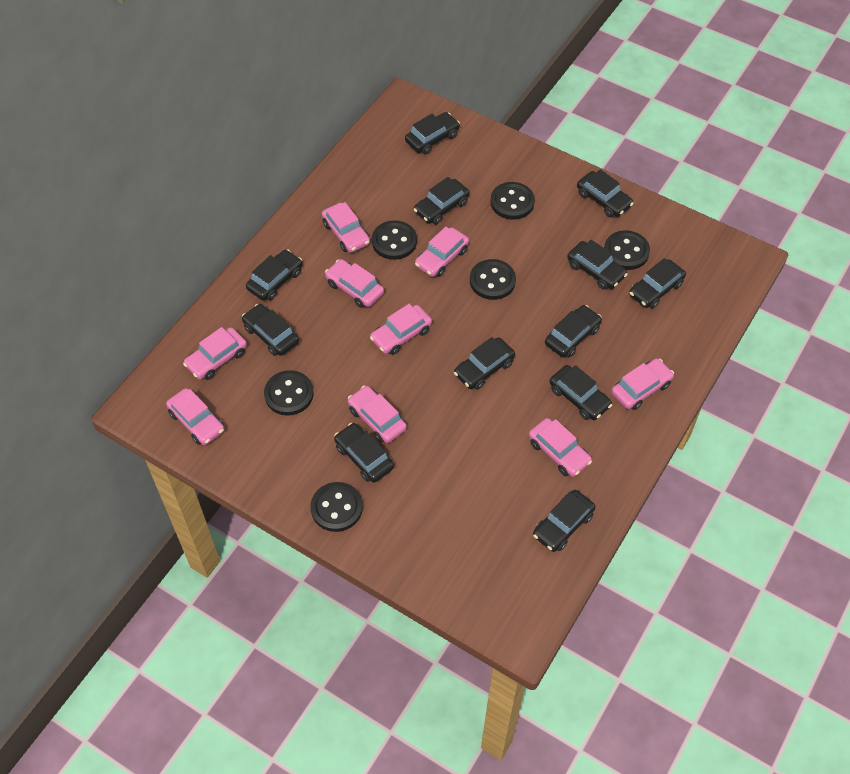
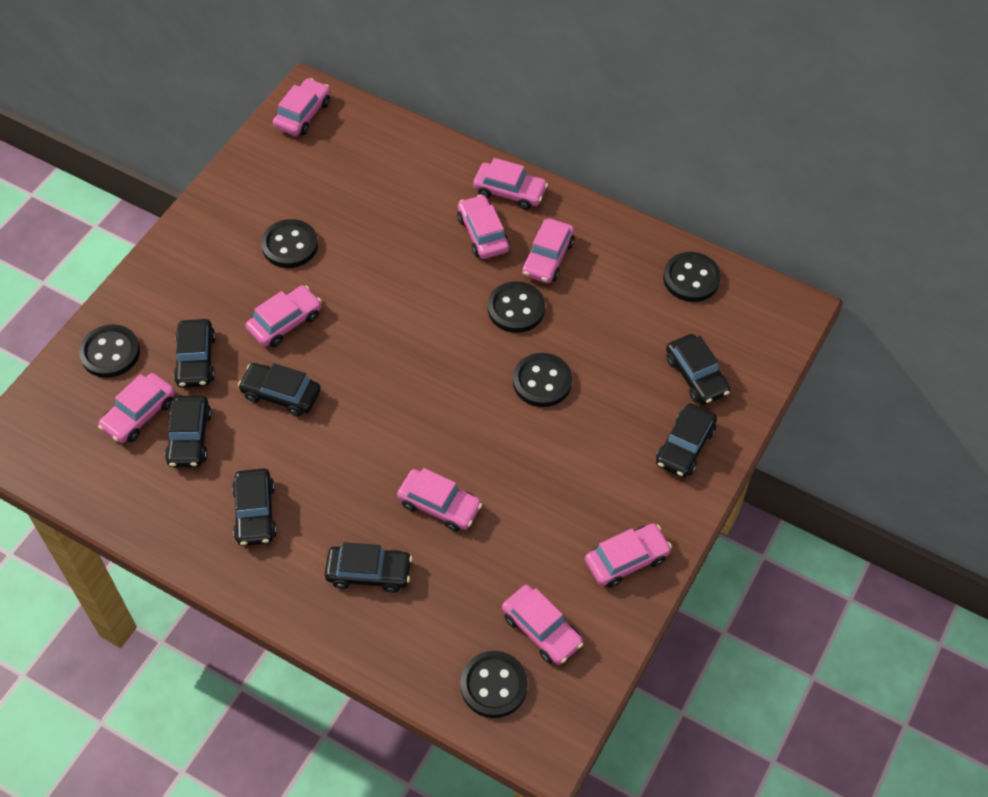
black car: 12 -> 7

